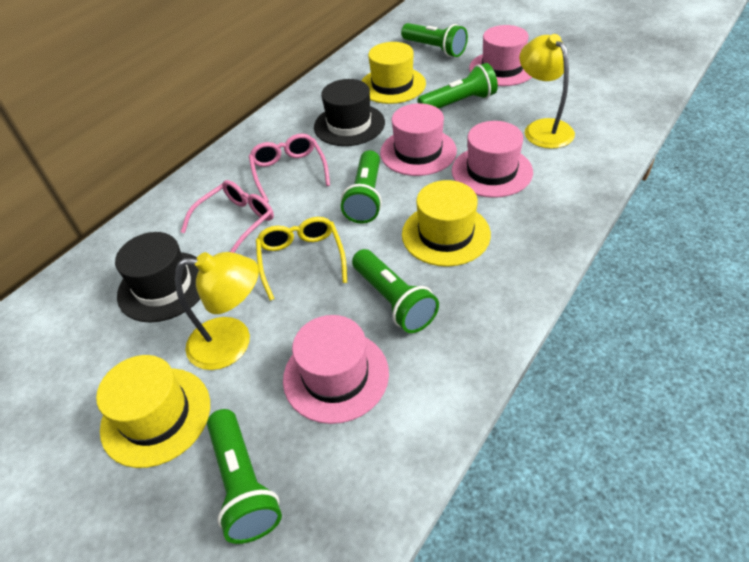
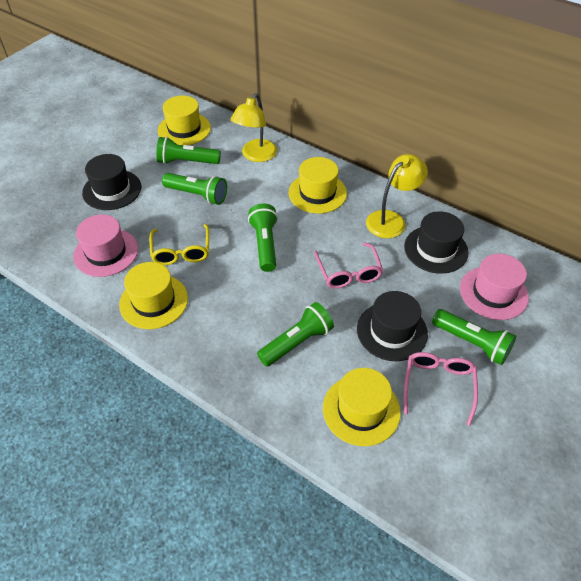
black hat: 2 -> 3
pink hat: 4 -> 2
yellow hat: 3 -> 4

